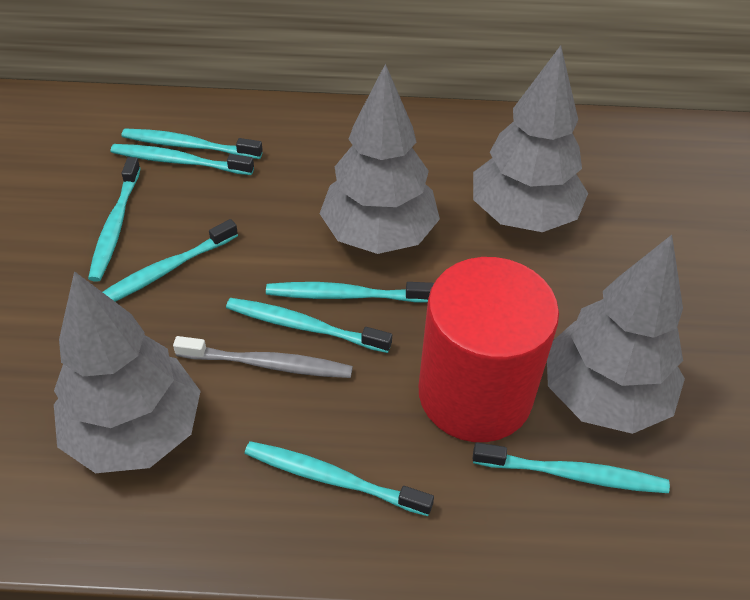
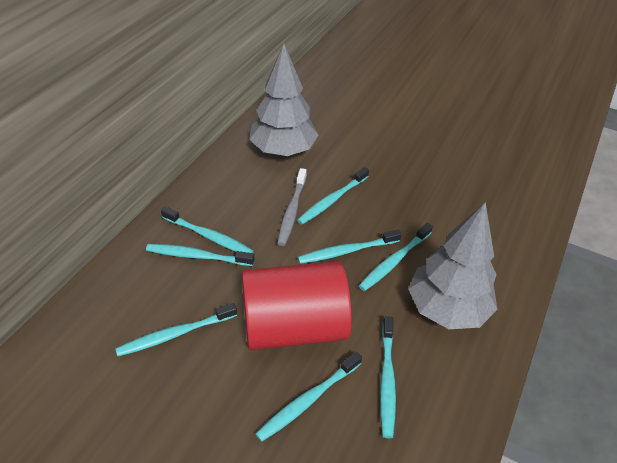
grey tree: 4 -> 2

